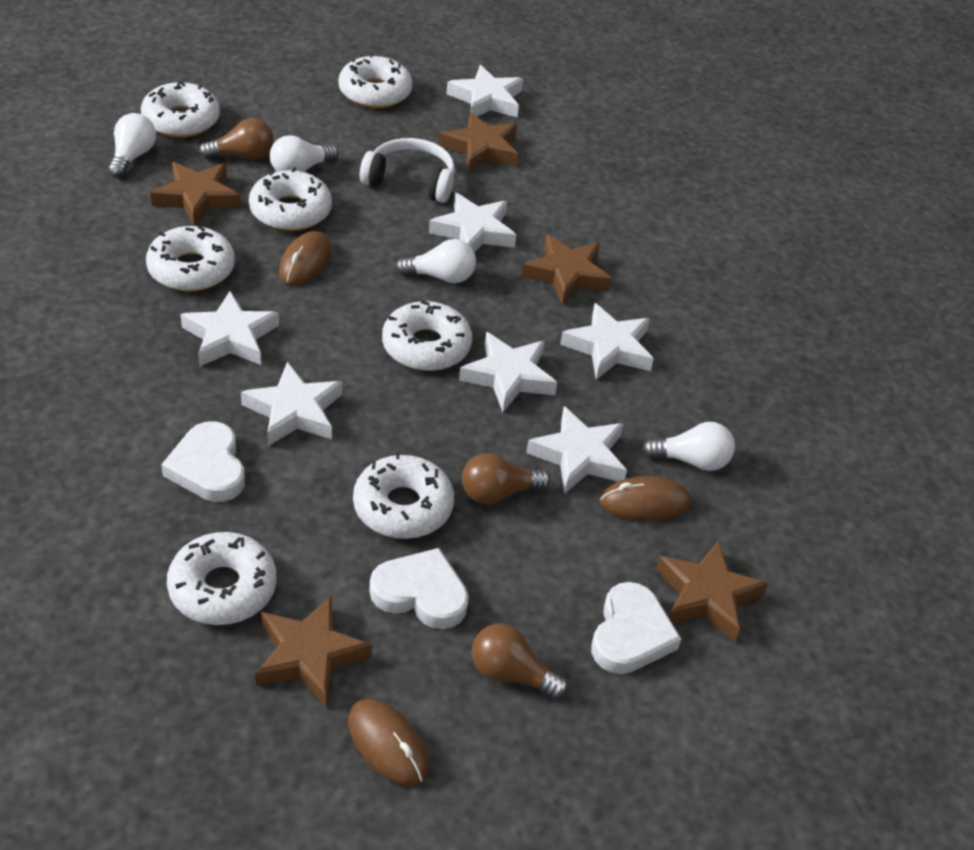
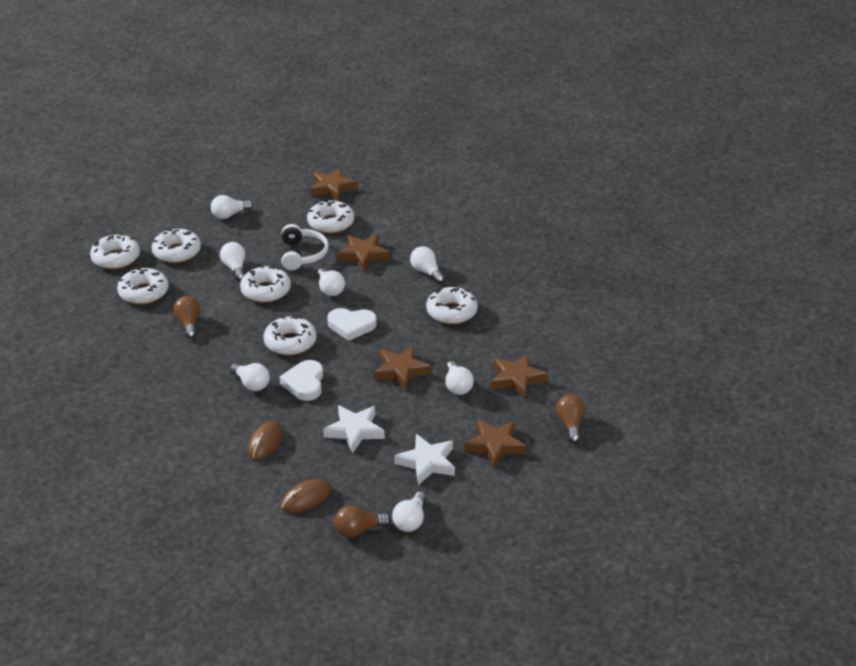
brown mouse: 3 -> 2
white heart: 3 -> 2
white light bulb: 4 -> 7
white star: 7 -> 2

